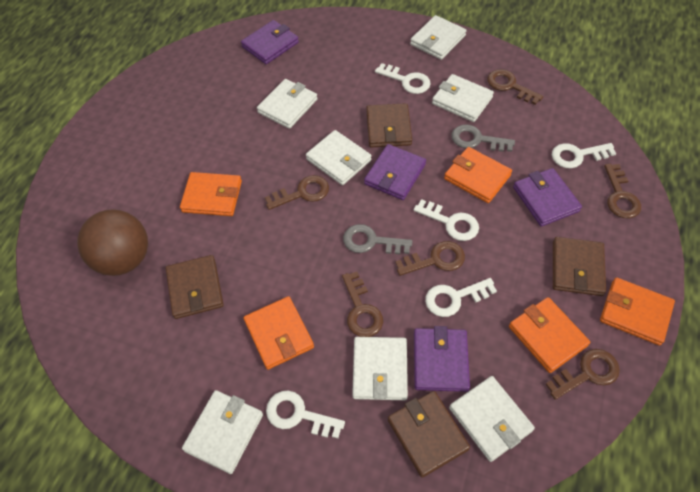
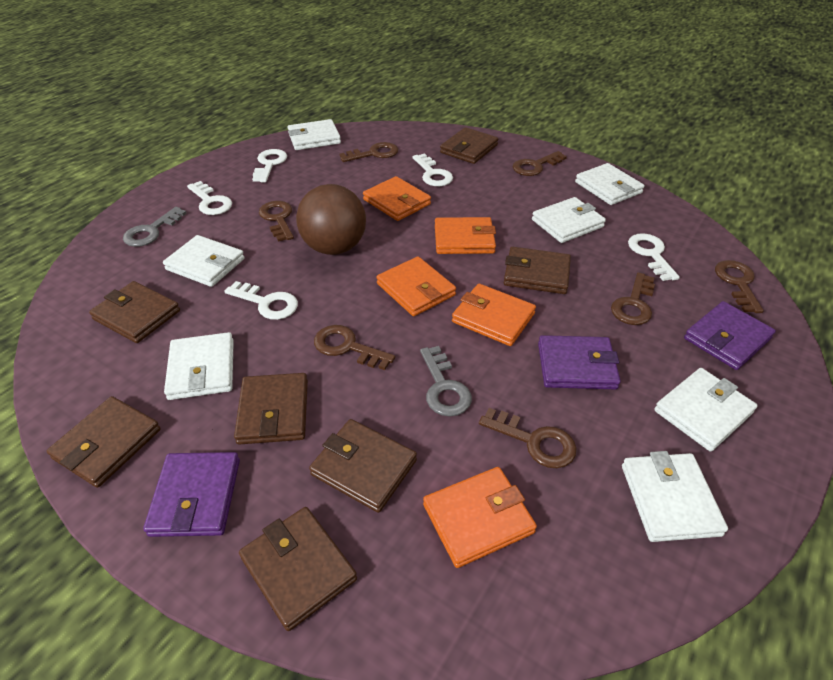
brown key: 6 -> 7
brown wallet: 4 -> 7
purple wallet: 4 -> 3

